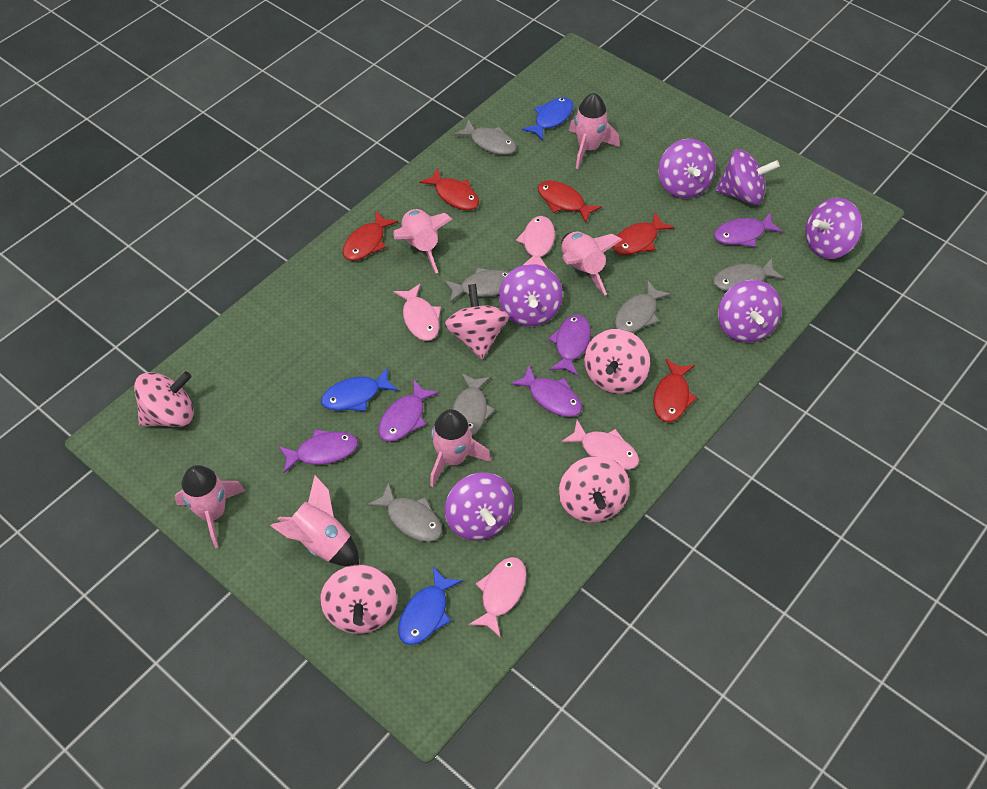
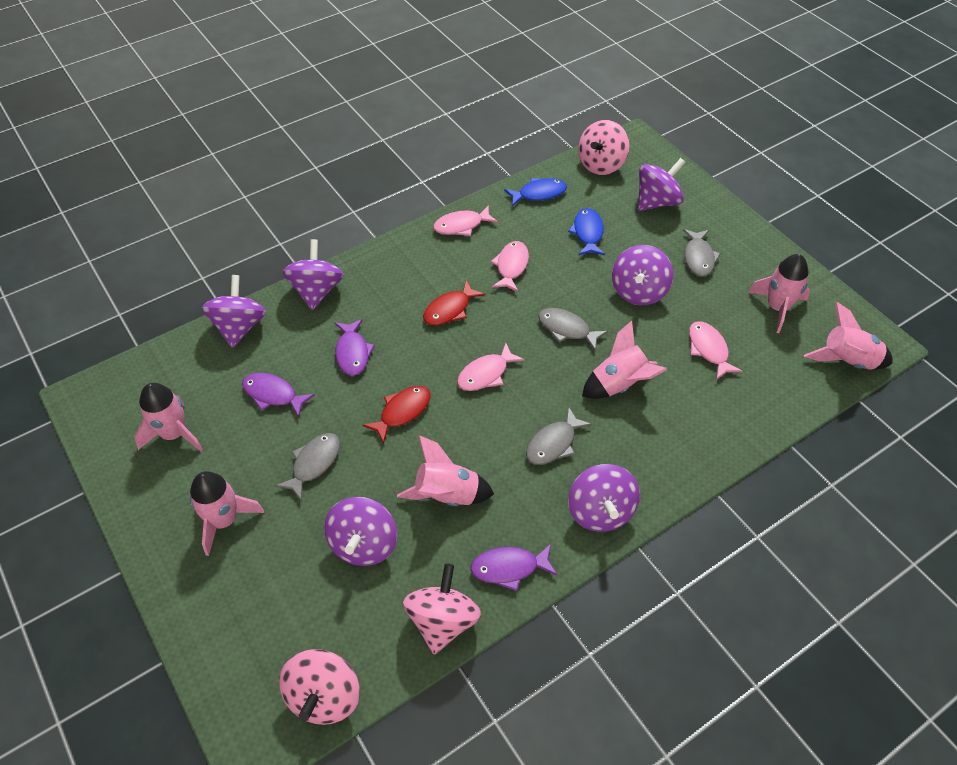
blue fish: 3 -> 2
grey fish: 6 -> 4
pink spinning top: 5 -> 3
purple fish: 5 -> 3
red fish: 5 -> 2

